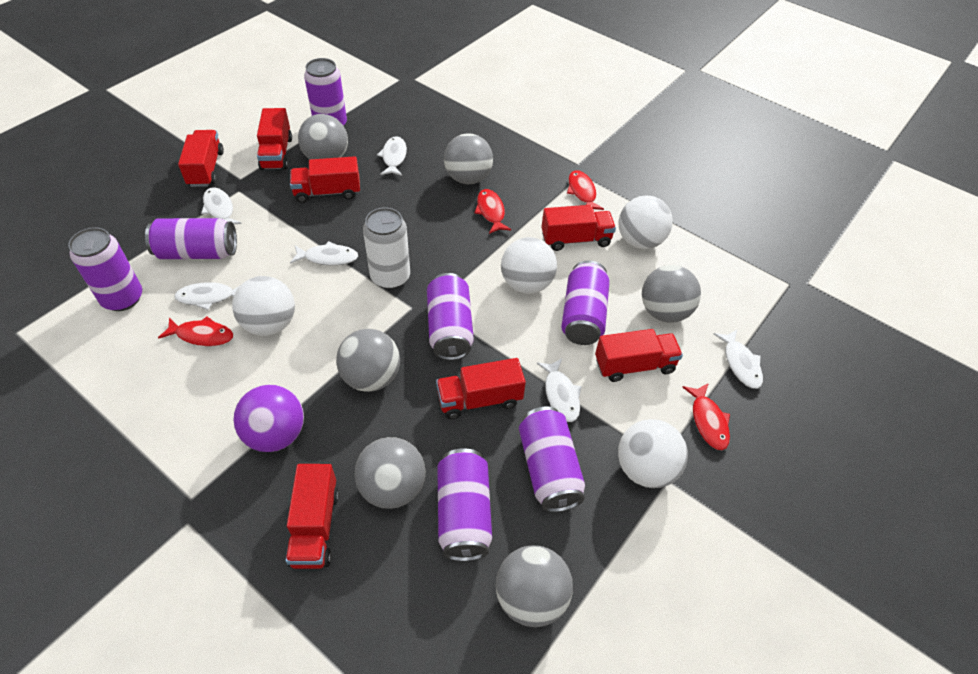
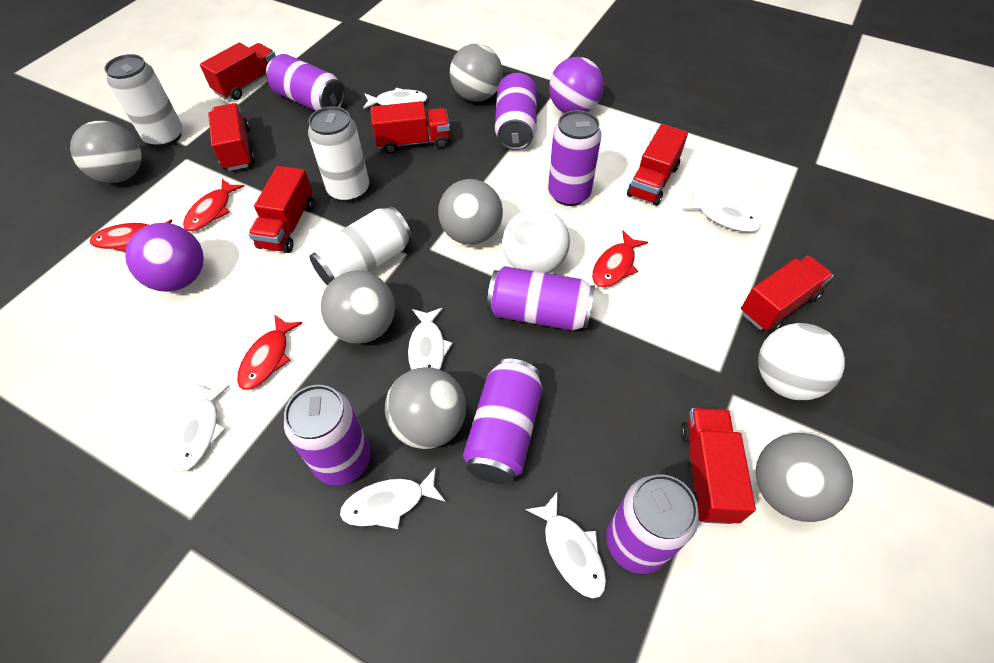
purple ball: 1 -> 2
white ball: 4 -> 2
white can: 1 -> 3

